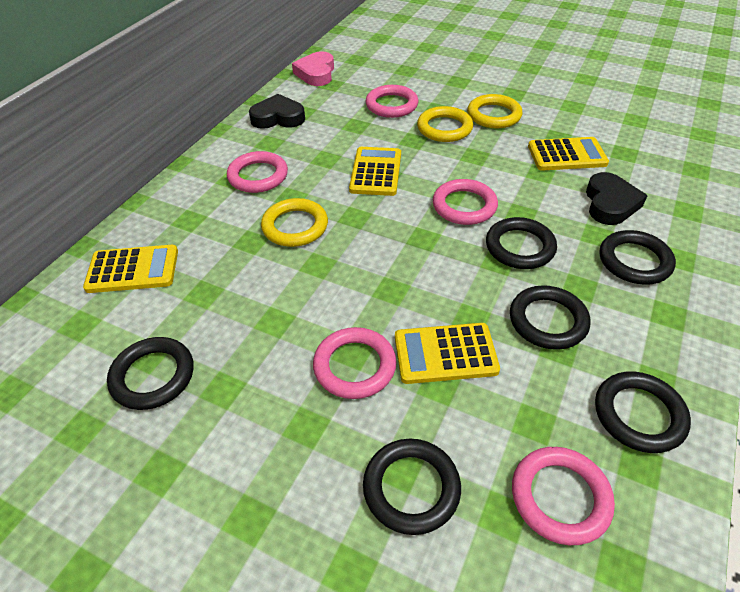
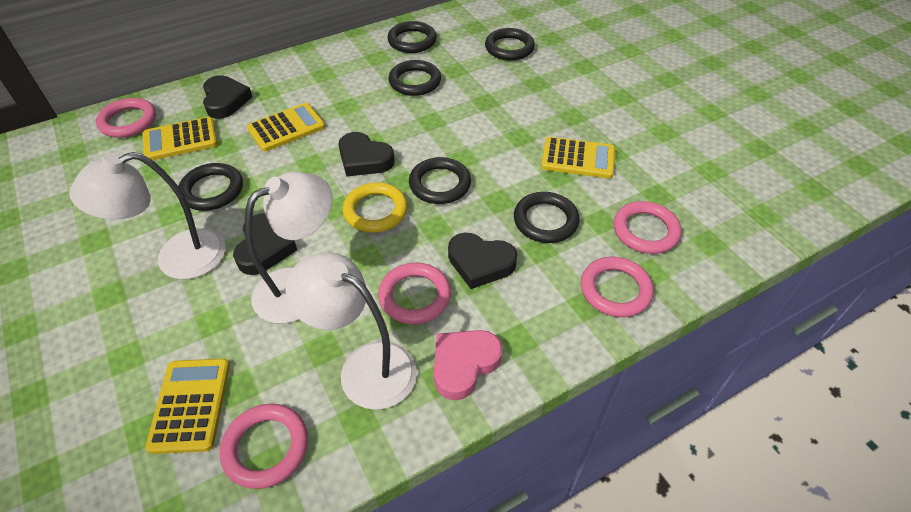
black heart: 2 -> 4
white lamp: 0 -> 3
yellow ring: 3 -> 1

